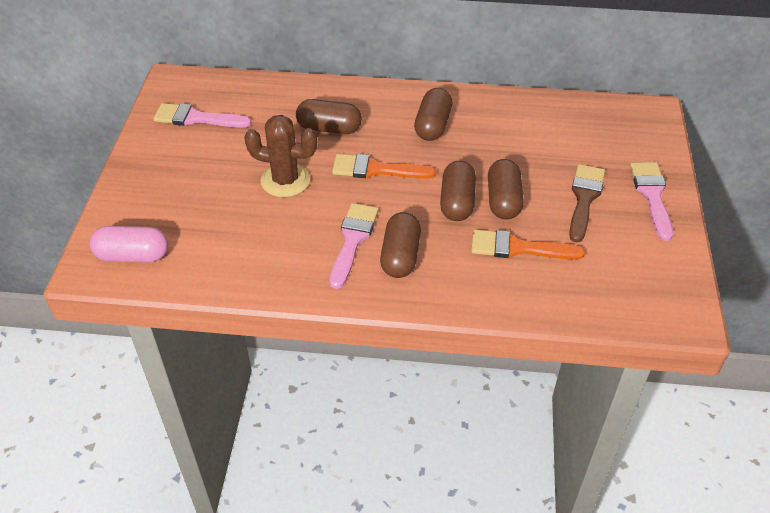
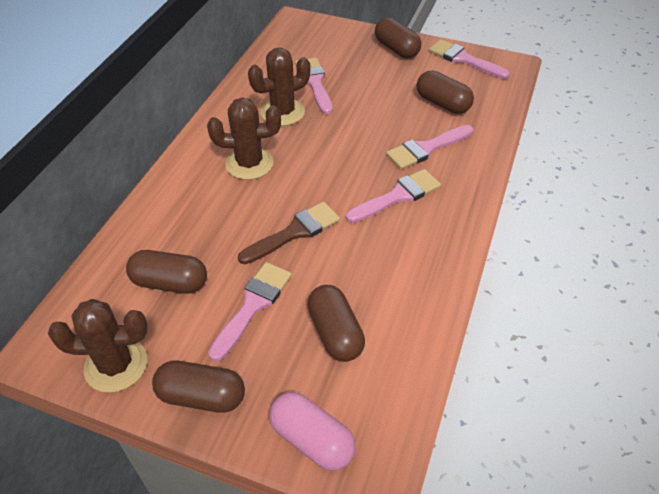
brown cactus: 1 -> 3
orange brush: 2 -> 0
pink brush: 3 -> 5

